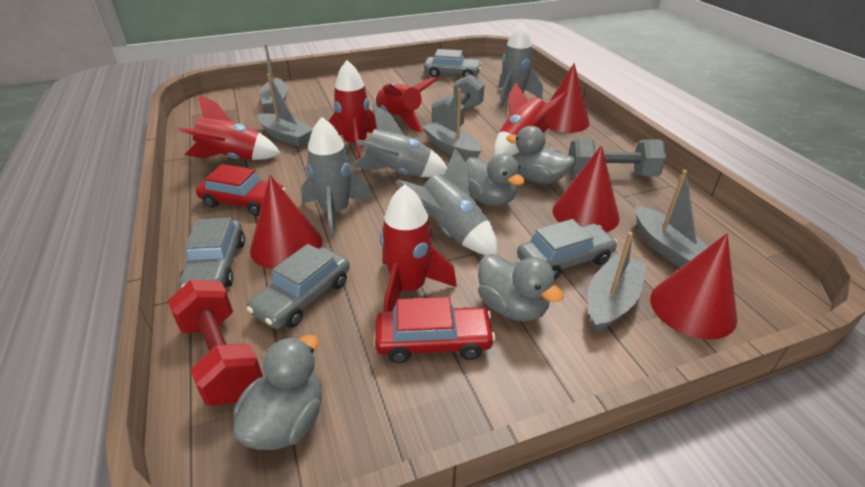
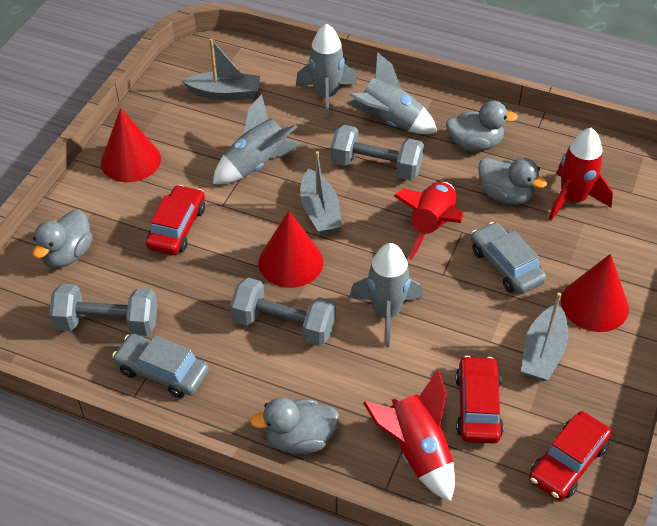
grey boat: 5 -> 3
grey car: 4 -> 2
grey dumbbell: 2 -> 3
red car: 2 -> 3
red cone: 4 -> 3
red dumbbell: 1 -> 0
red rocket: 5 -> 3

